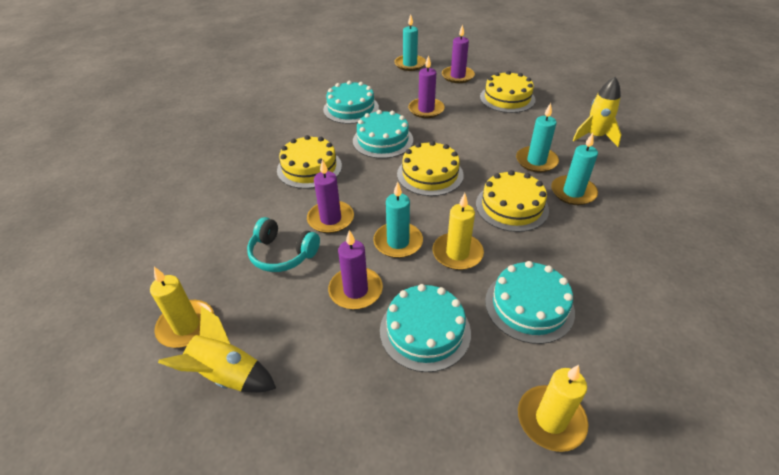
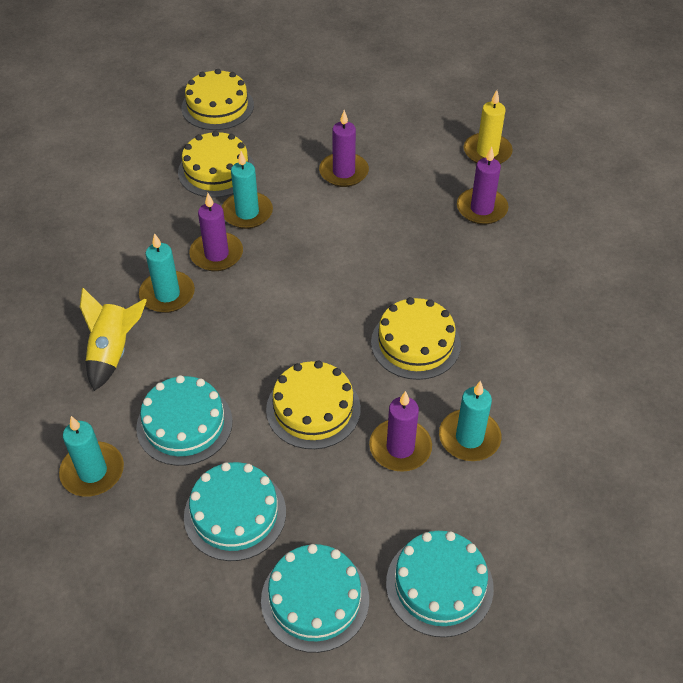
turquoise headphones: 1 -> 0
yellow candle: 3 -> 1
yellow rocket: 2 -> 1

